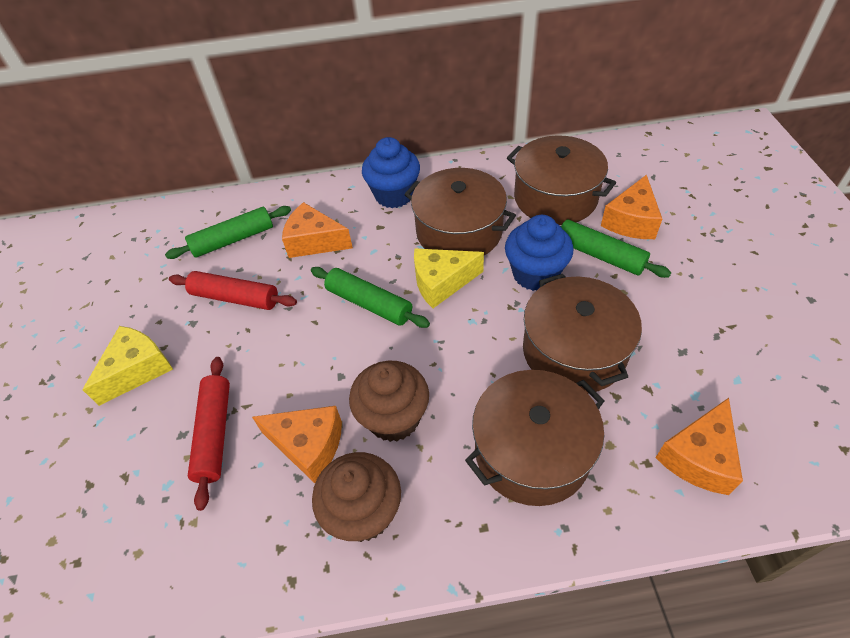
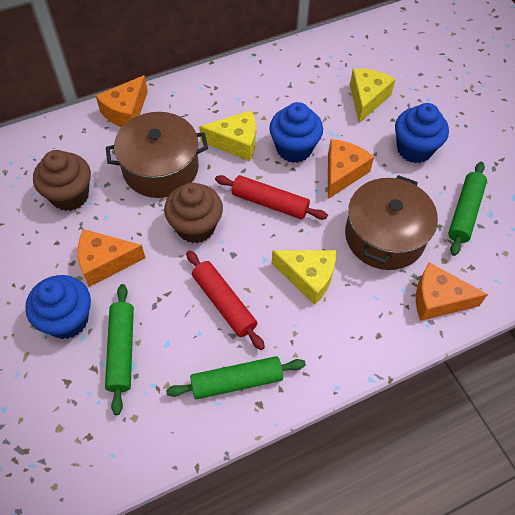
blue cupcake: 2 -> 3
brown pot: 4 -> 2
yellow cheese: 2 -> 3

